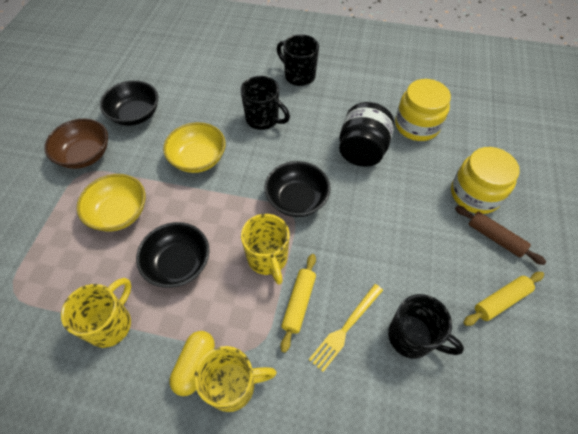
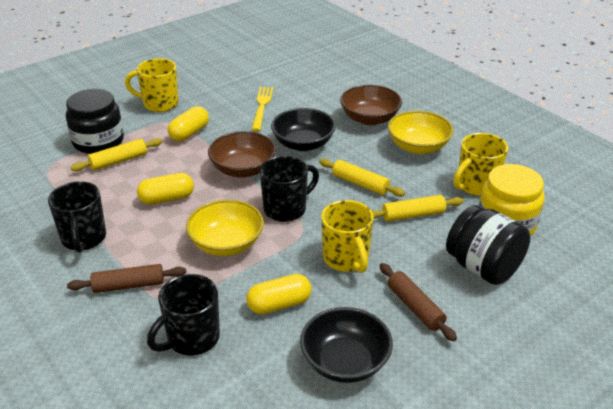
black bowl: 3 -> 2
black jar: 1 -> 2
brown bowl: 1 -> 2
brown rolling pin: 1 -> 2
yellow capsule: 1 -> 3
yellow jar: 2 -> 1
yellow rolling pin: 2 -> 3

